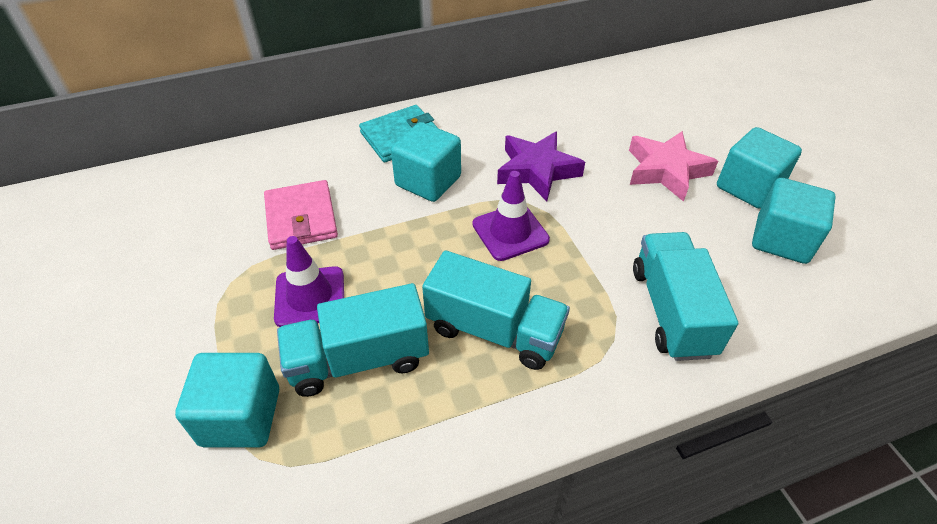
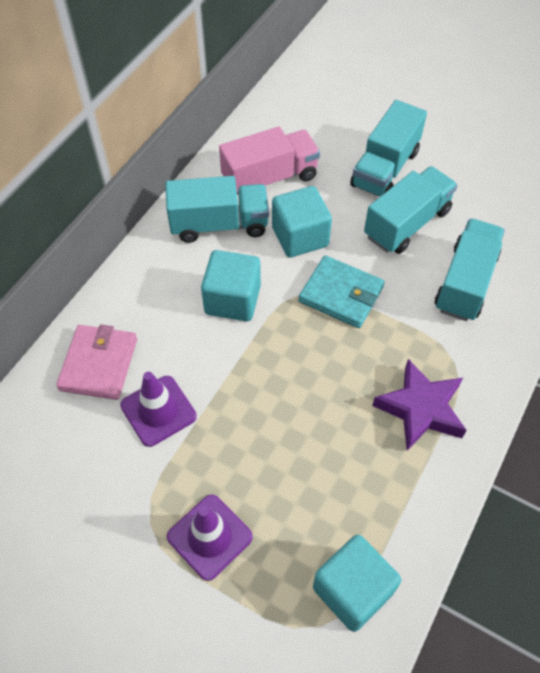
pink star: 1 -> 0
pink truck: 0 -> 1
turquoise cube: 4 -> 3
turquoise truck: 3 -> 4

